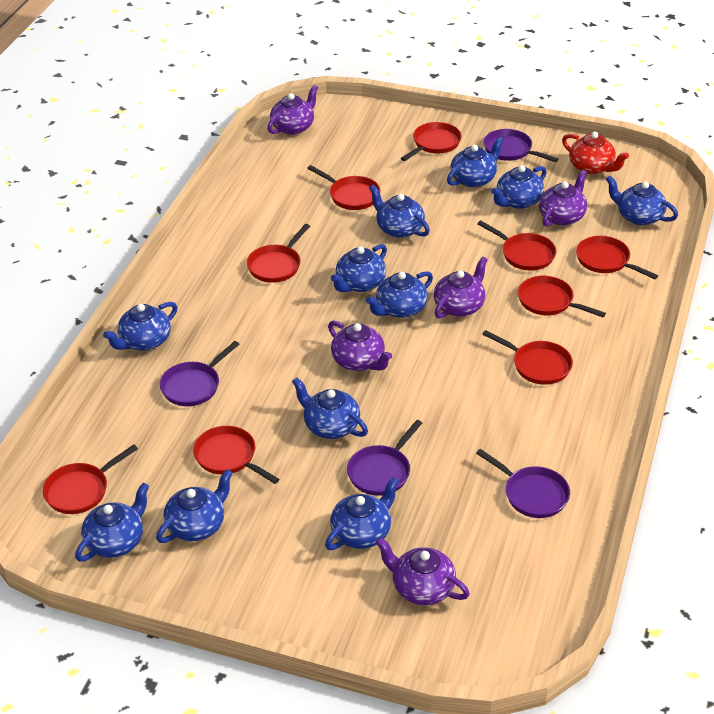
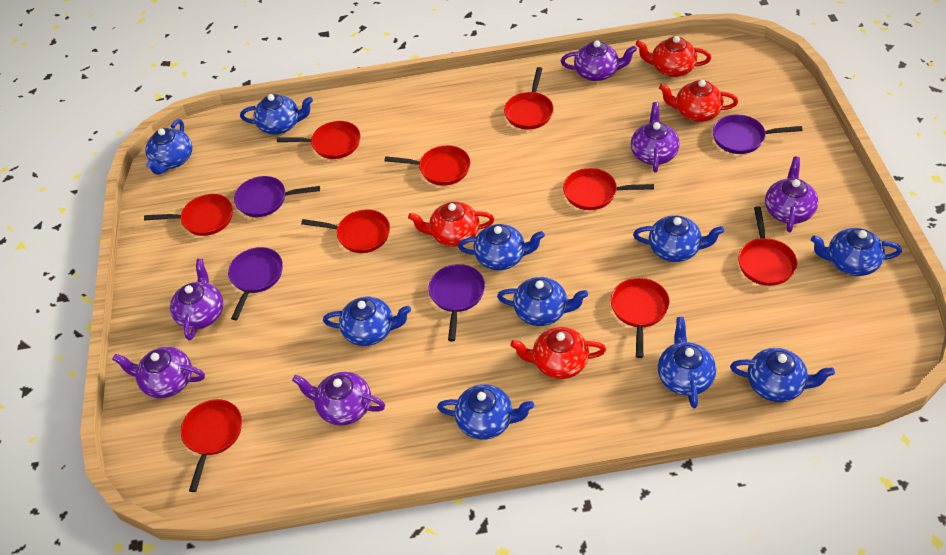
blue teapot: 11 -> 10
purple teapot: 5 -> 6
red teapot: 1 -> 4

